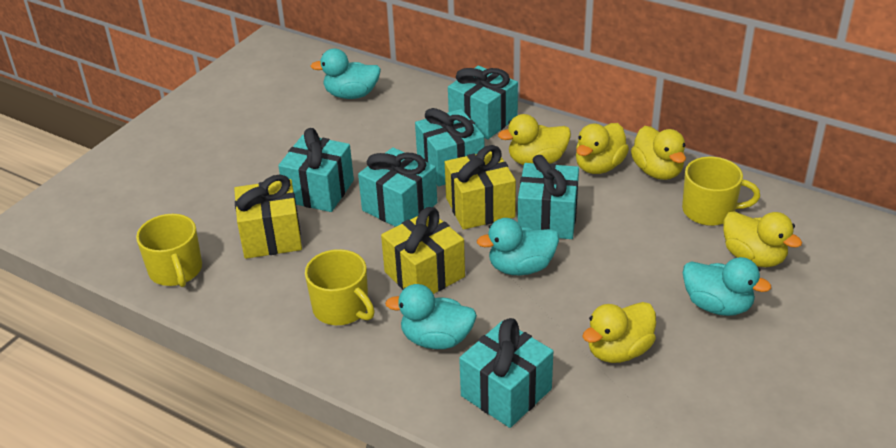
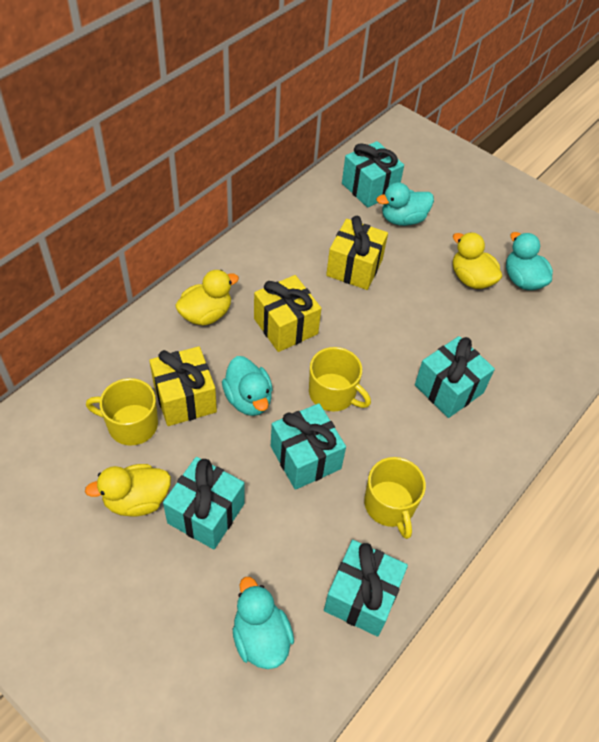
turquoise gift: 6 -> 5
yellow duck: 5 -> 3

